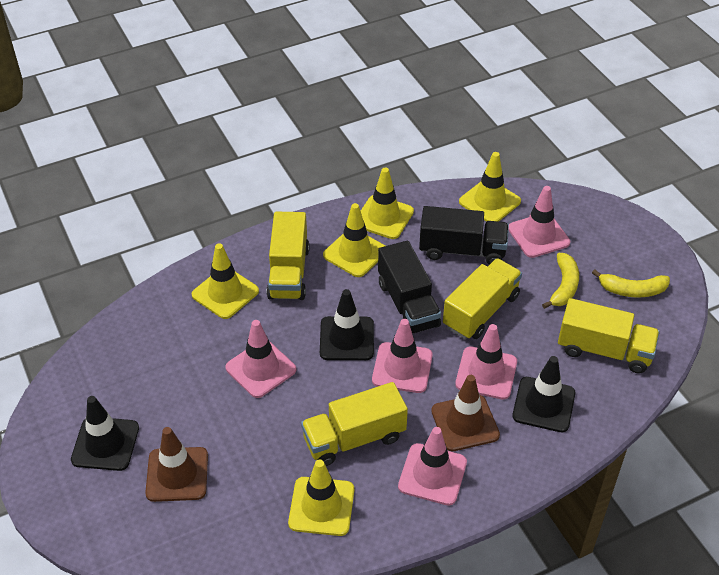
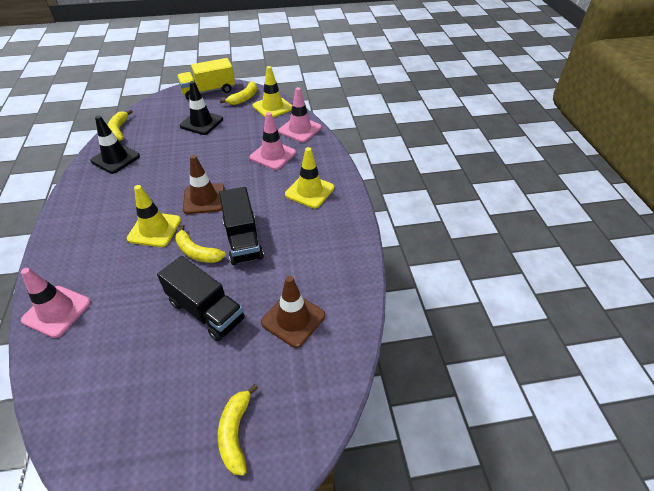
black traffic cone: 3 -> 2
pink traffic cone: 5 -> 3
yellow banana: 2 -> 4
yellow traffic cone: 5 -> 3
yellow truck: 4 -> 1

